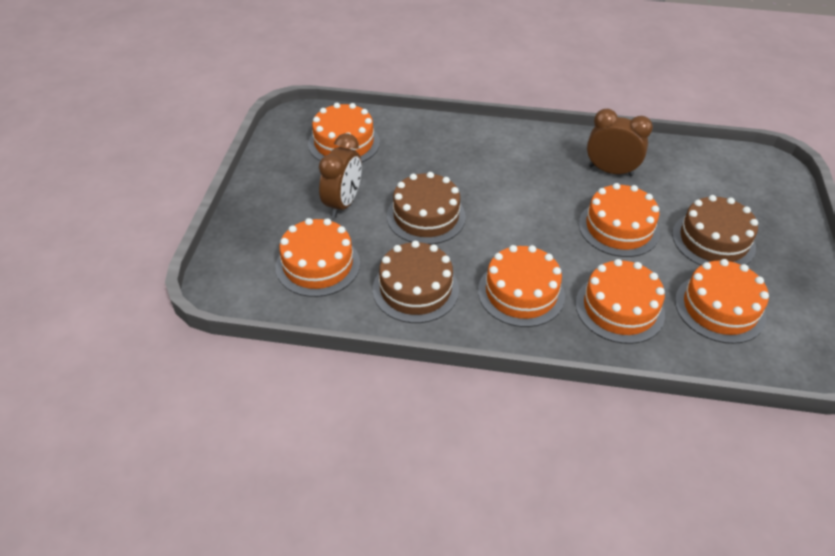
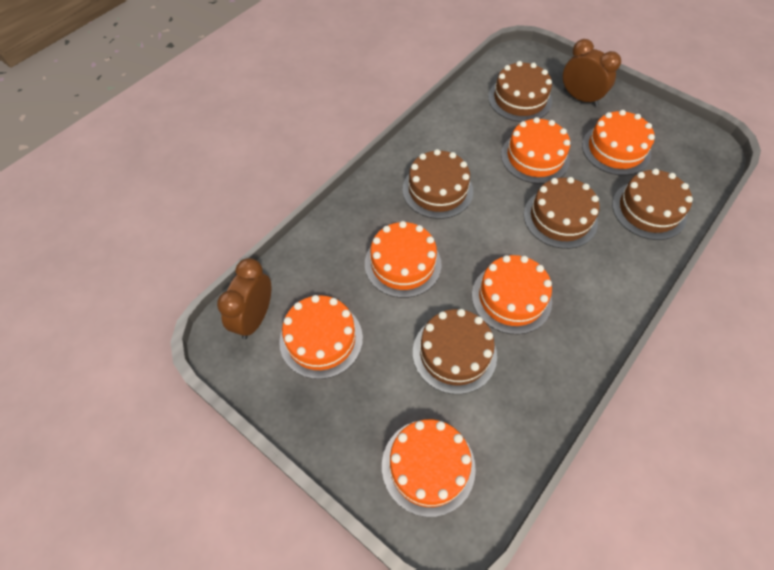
brown cake: 3 -> 5

